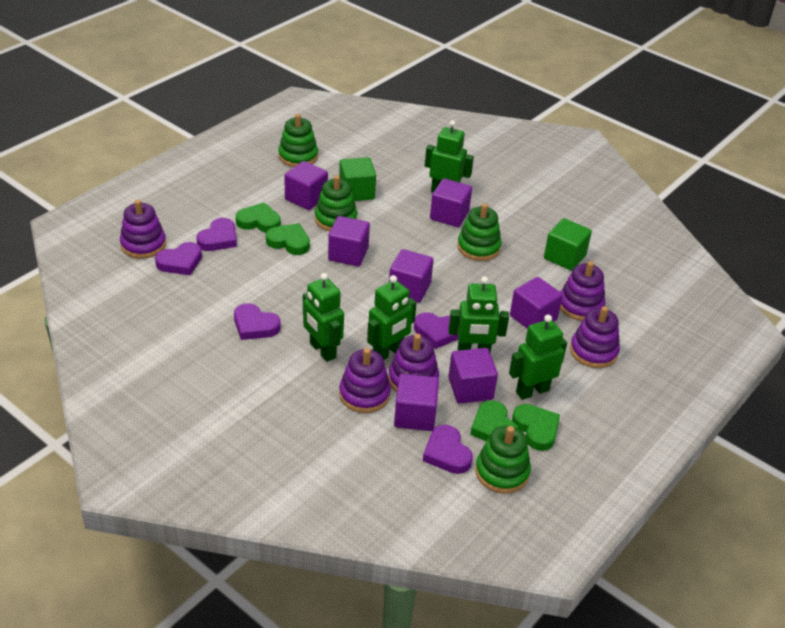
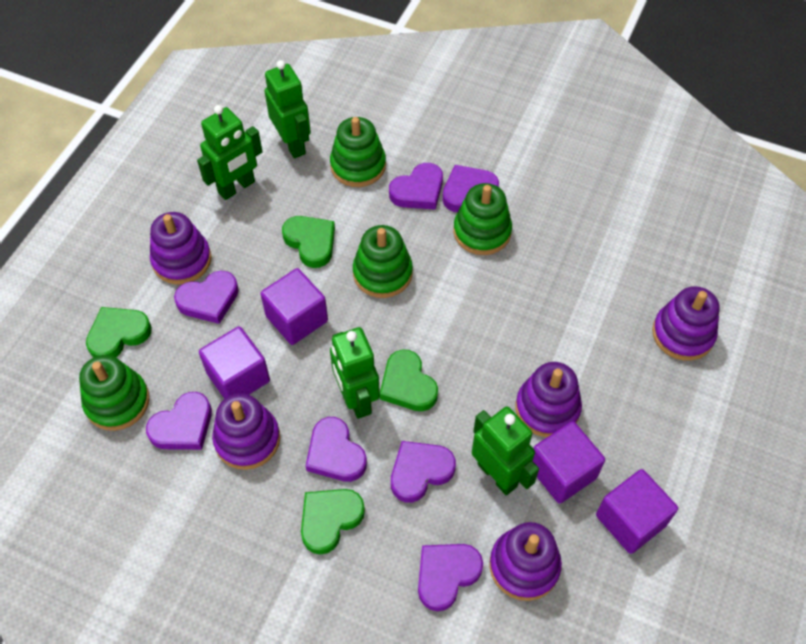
green cube: 2 -> 0
green robot: 5 -> 4
purple cube: 7 -> 4
purple heart: 5 -> 7

